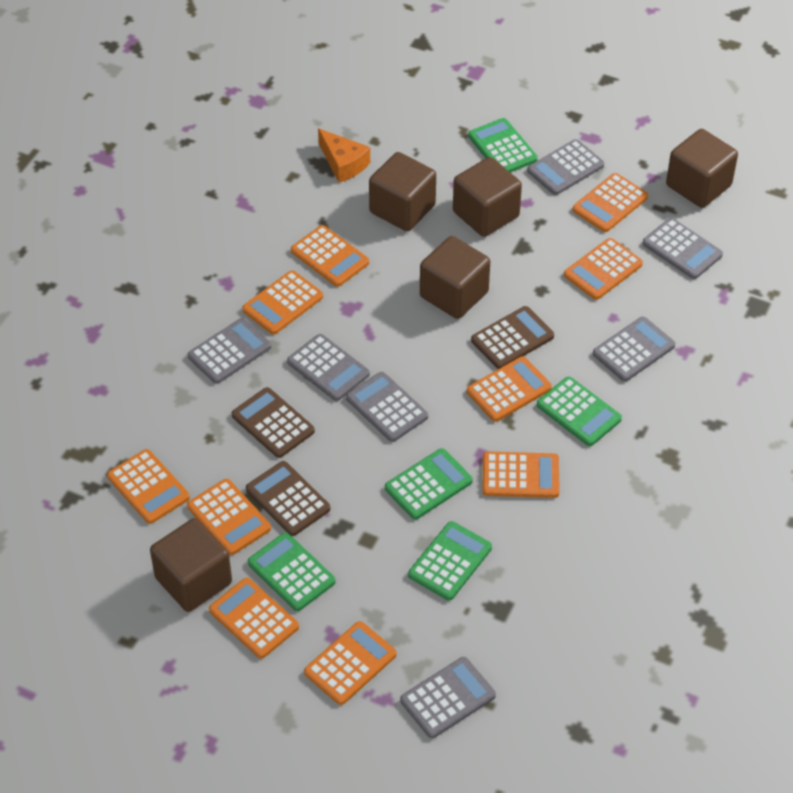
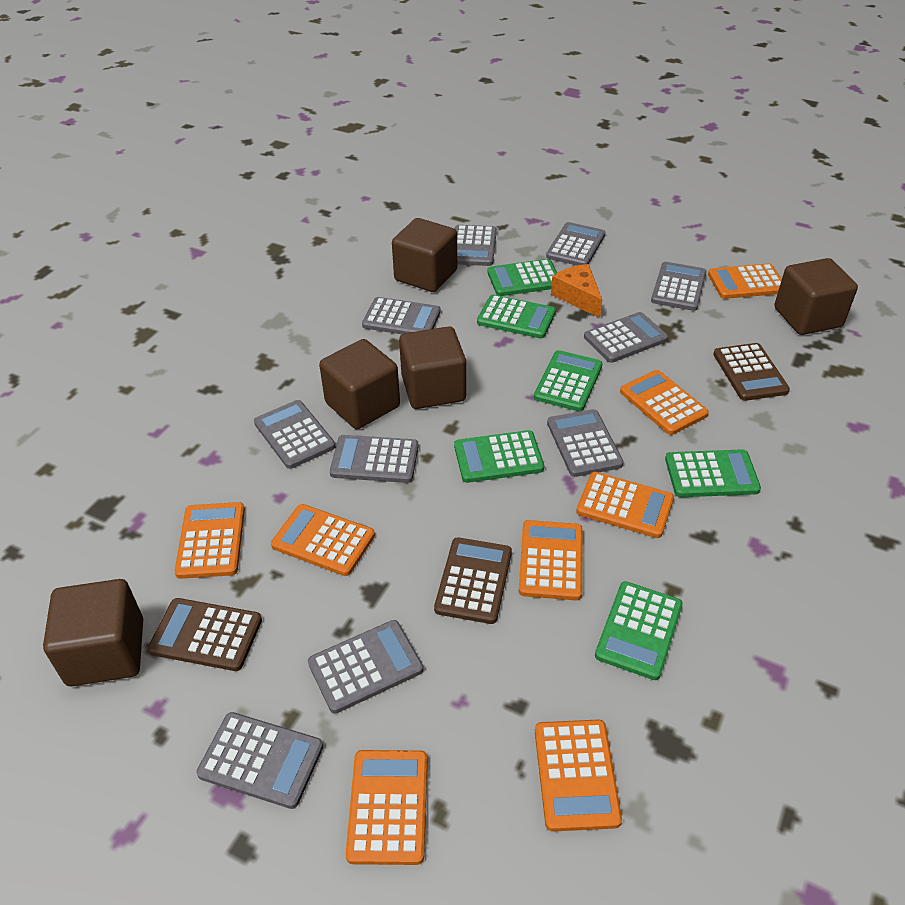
green calculator: 5 -> 6
grey calculator: 7 -> 10
orange calculator: 10 -> 8

